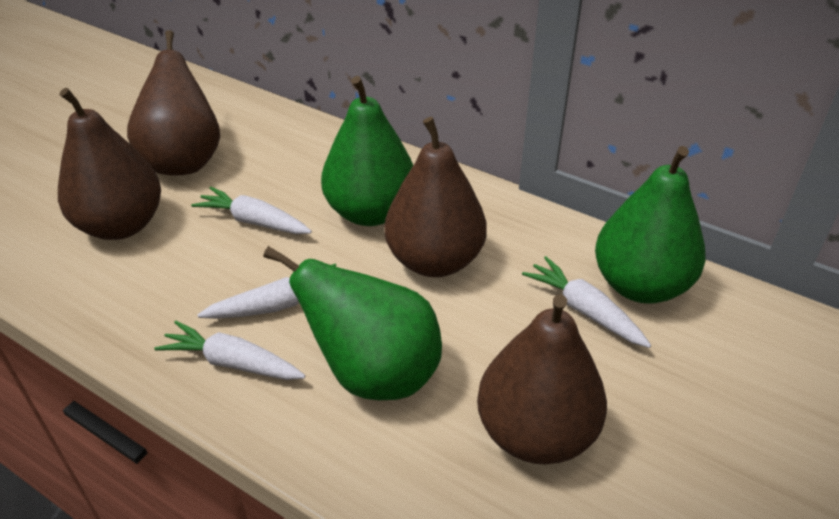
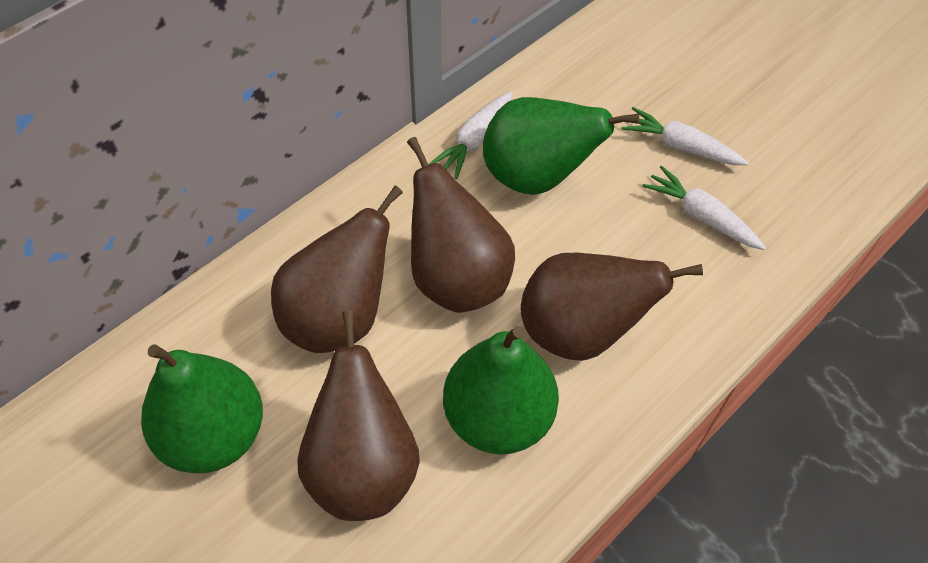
white carrot: 4 -> 3

